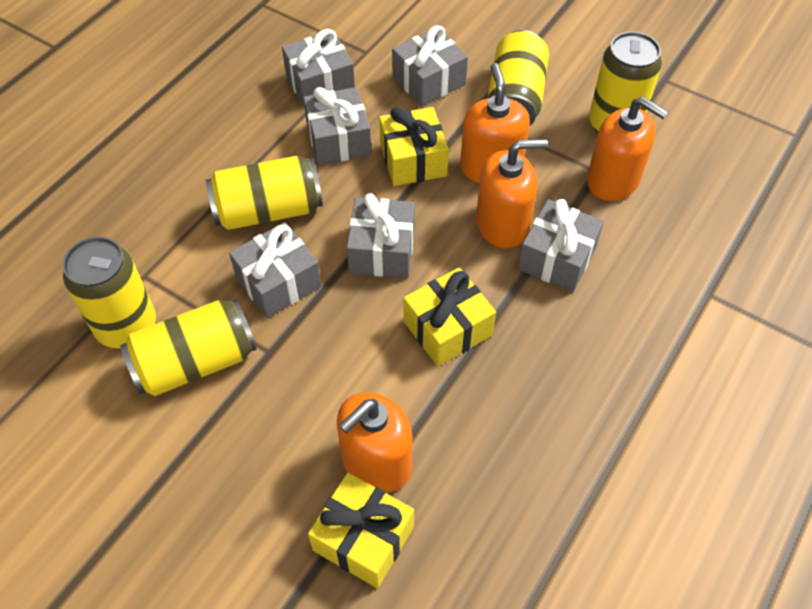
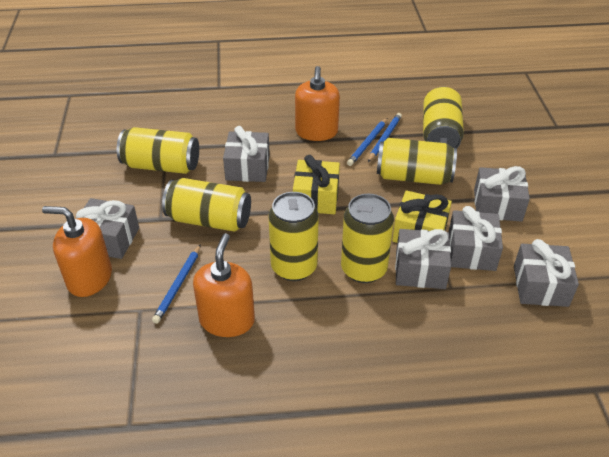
blue pencil: 0 -> 3
orange soap dispenser: 4 -> 3
yellow can: 5 -> 6
yellow gift: 3 -> 2

